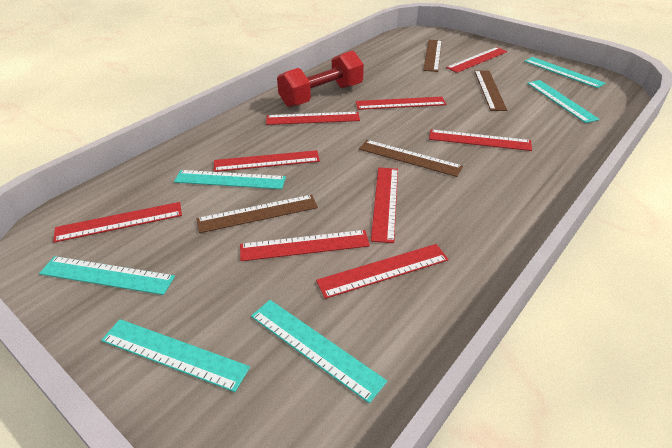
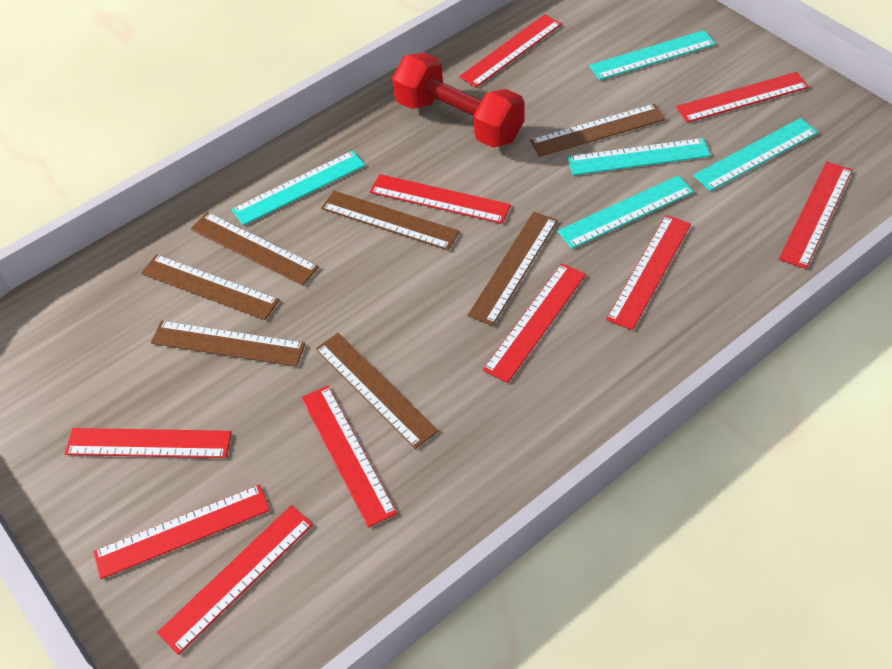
brown ruler: 4 -> 7
red ruler: 9 -> 10
turquoise ruler: 6 -> 5

